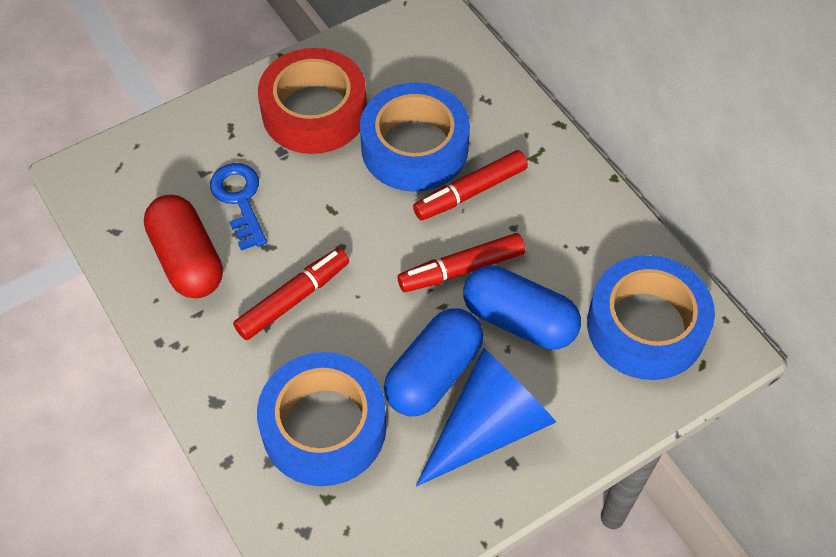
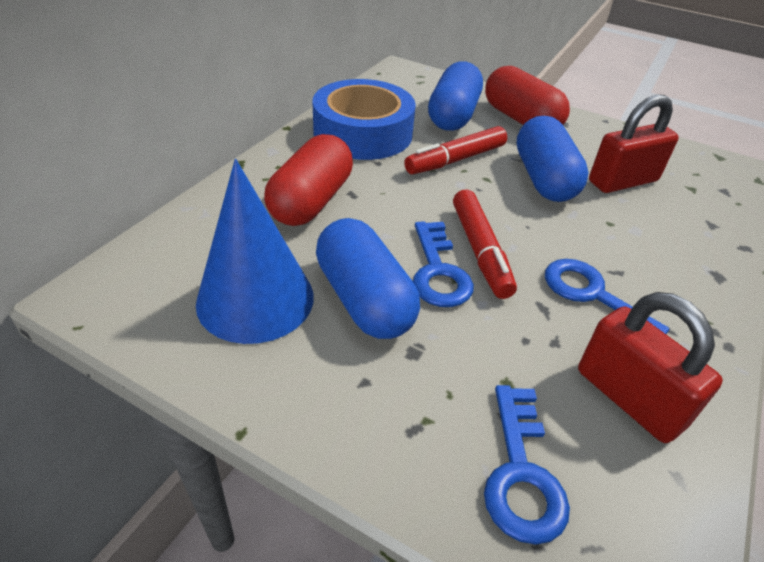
blue capsule: 2 -> 3
blue key: 1 -> 3
blue tape: 3 -> 1
red capsule: 1 -> 2
red marker: 3 -> 2
red padlock: 0 -> 2
red tape: 1 -> 0

